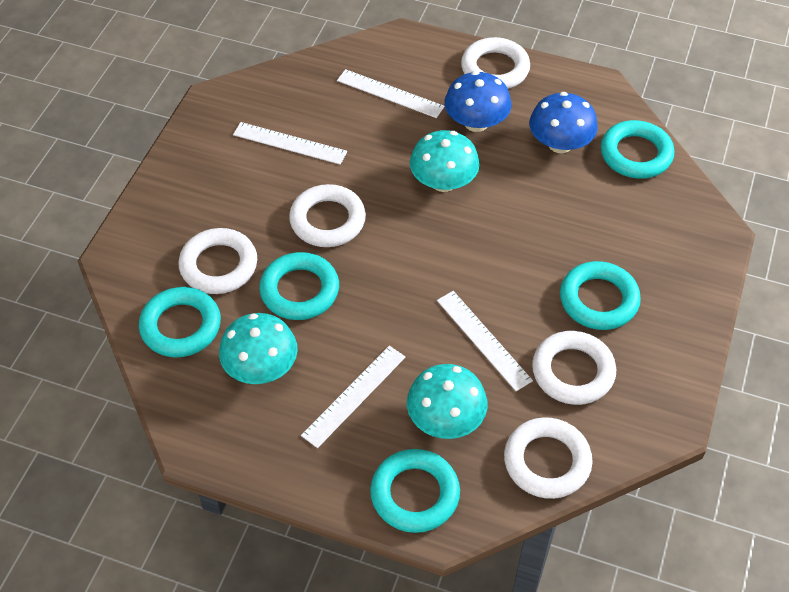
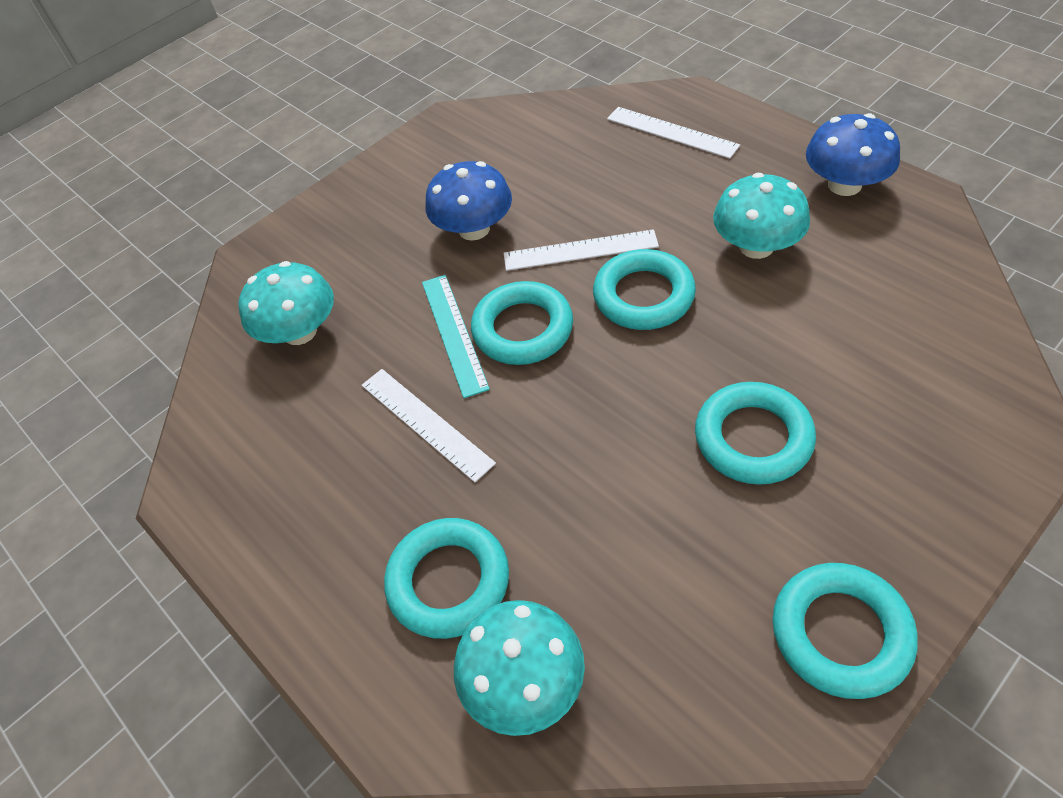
turquoise ruler: 0 -> 1
white ring: 5 -> 0
white ruler: 4 -> 3

